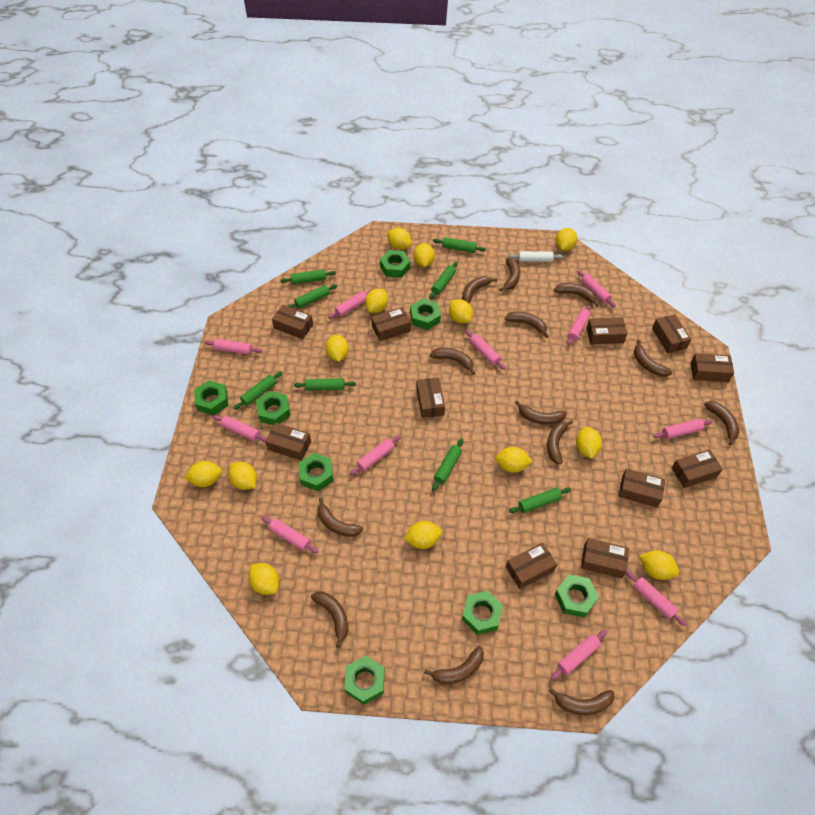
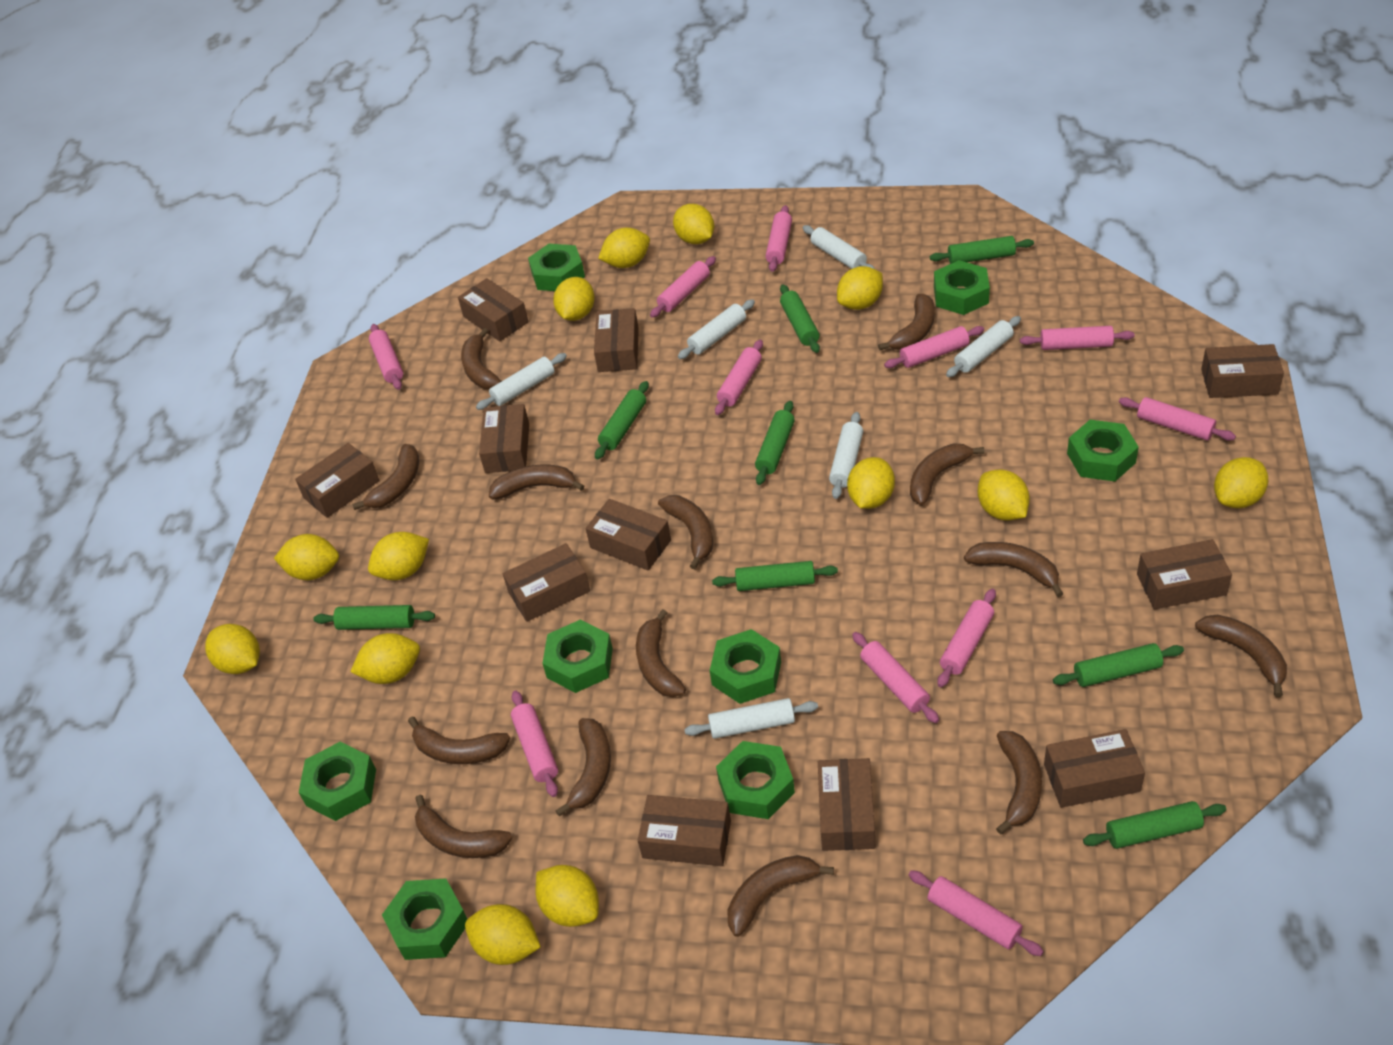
brown banana: 13 -> 14
white rolling pin: 1 -> 6

